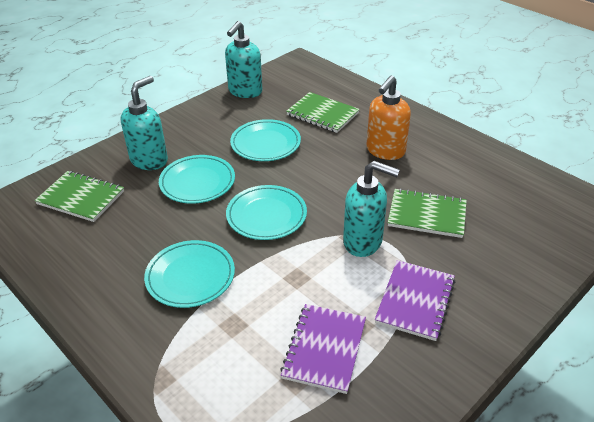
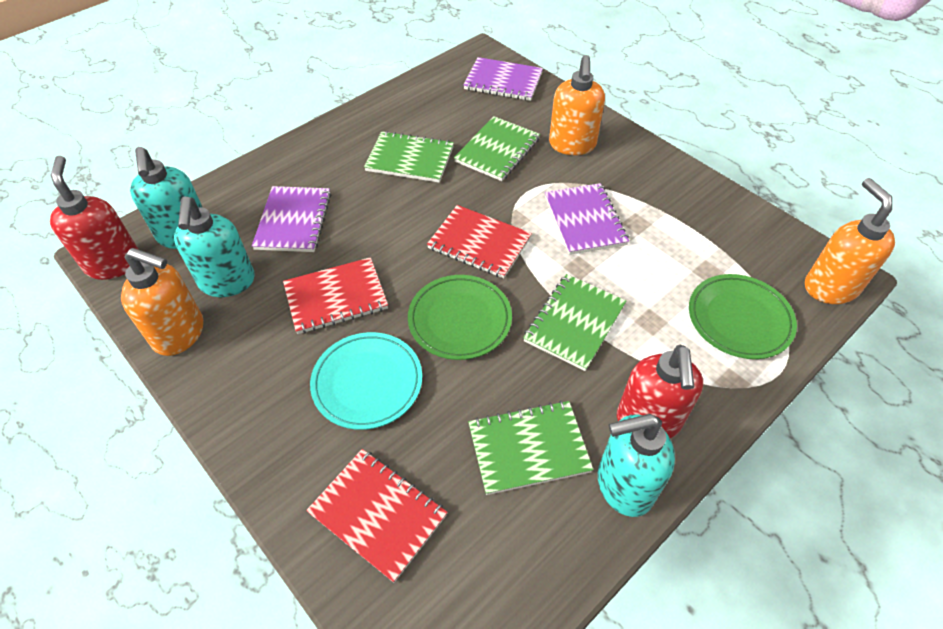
green notebook: 3 -> 4
green plate: 0 -> 2
orange soap dispenser: 1 -> 3
purple notebook: 2 -> 3
red notebook: 0 -> 3
red soap dispenser: 0 -> 2
turquoise plate: 4 -> 1

